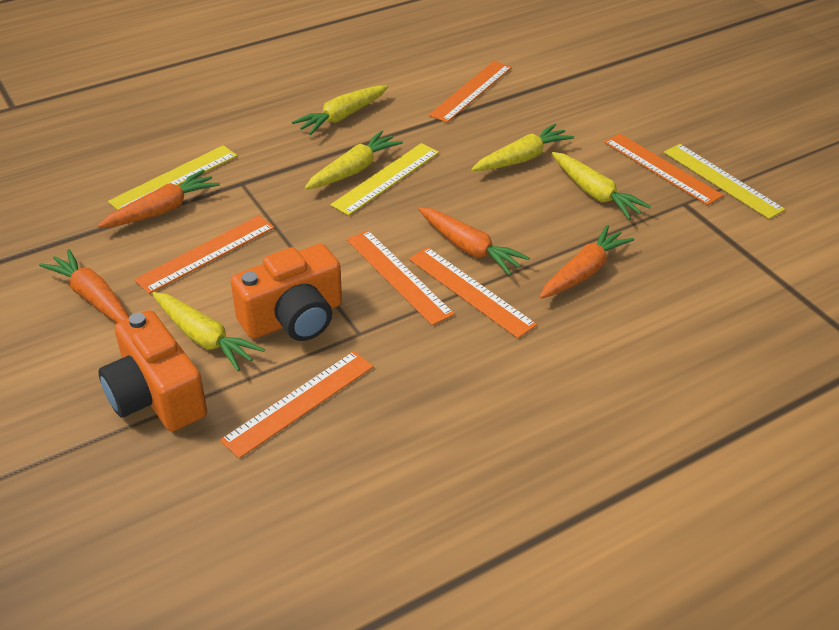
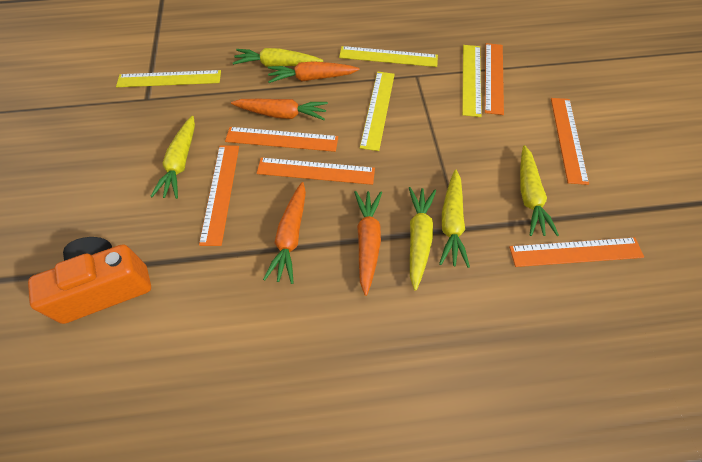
orange camera: 2 -> 1
yellow ruler: 3 -> 4

